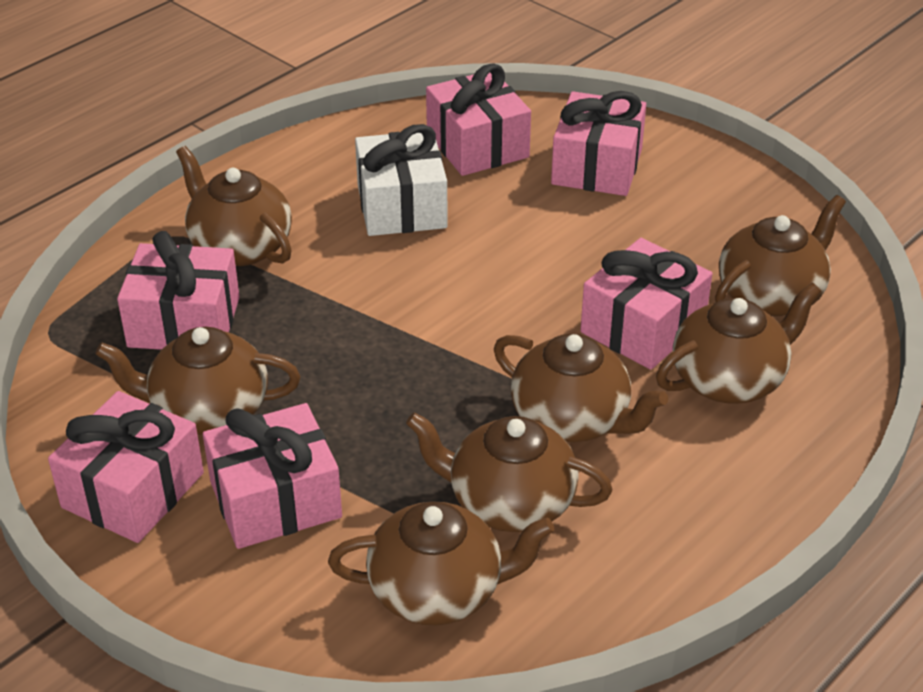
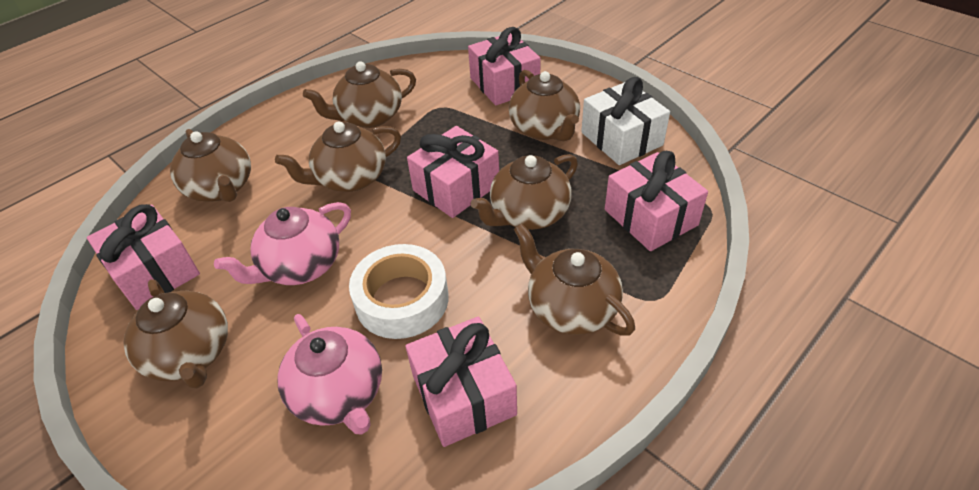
pink gift: 6 -> 5
pink teapot: 0 -> 2
white tape: 0 -> 1

